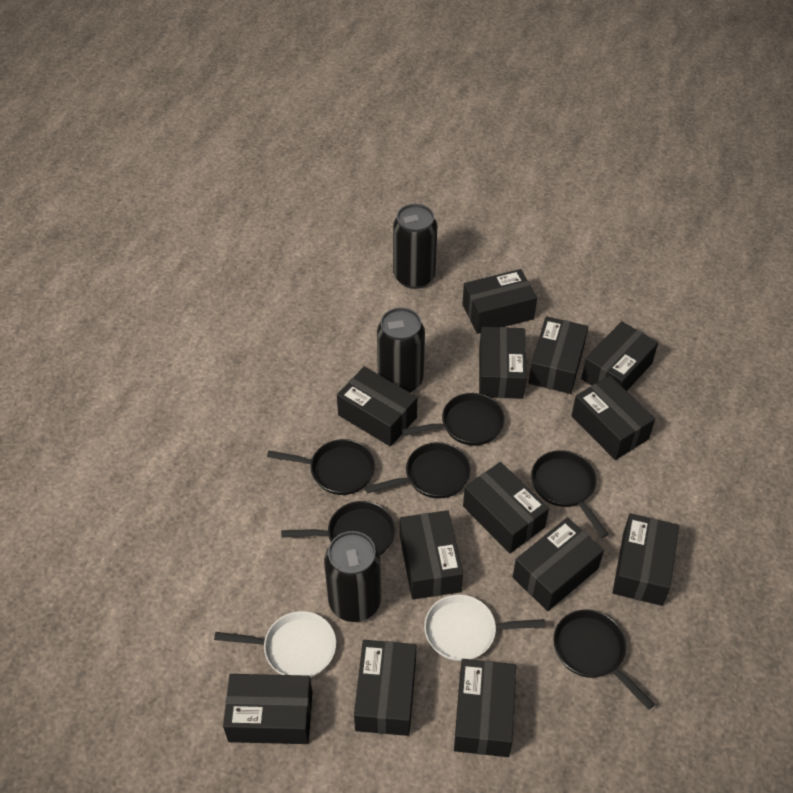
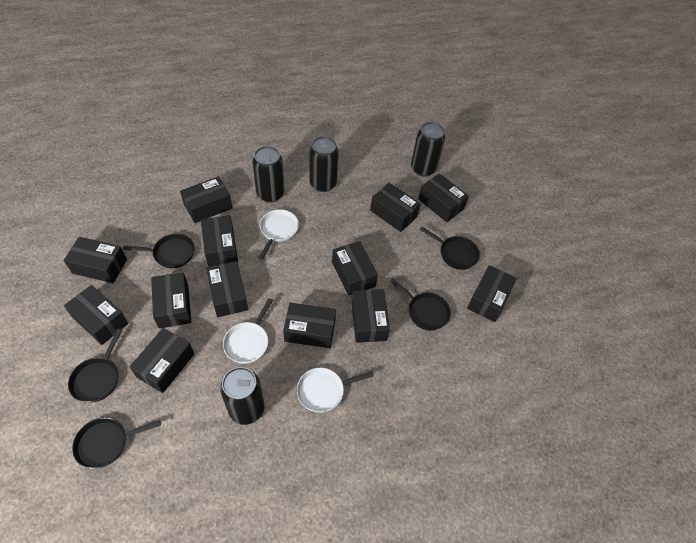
black can: 3 -> 4
black pan: 6 -> 5
white pan: 2 -> 3

